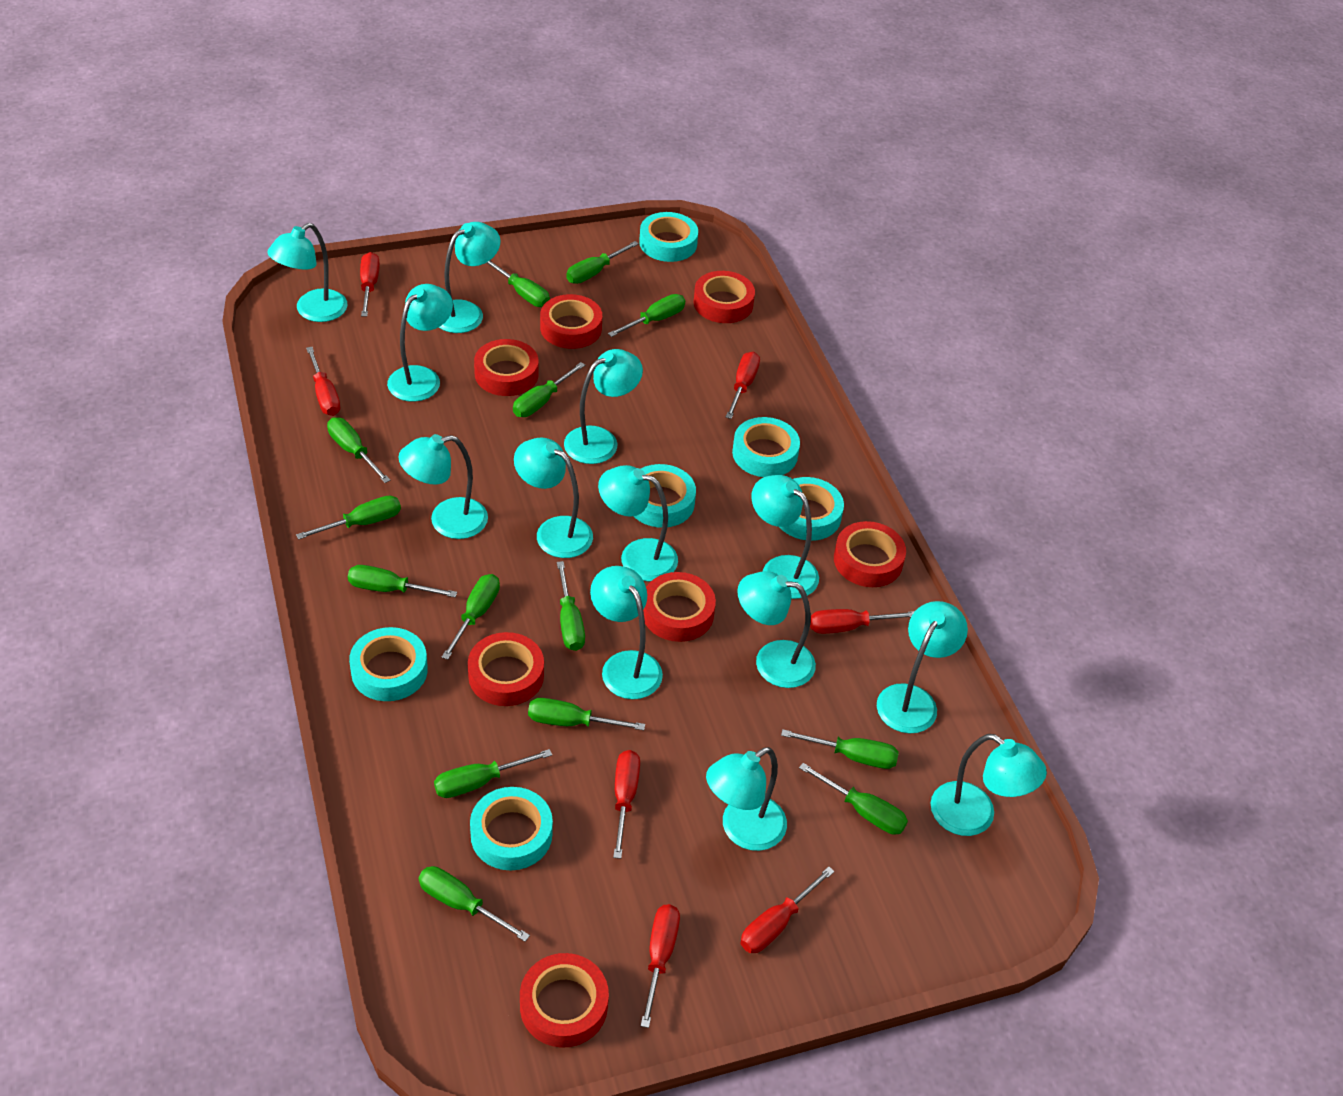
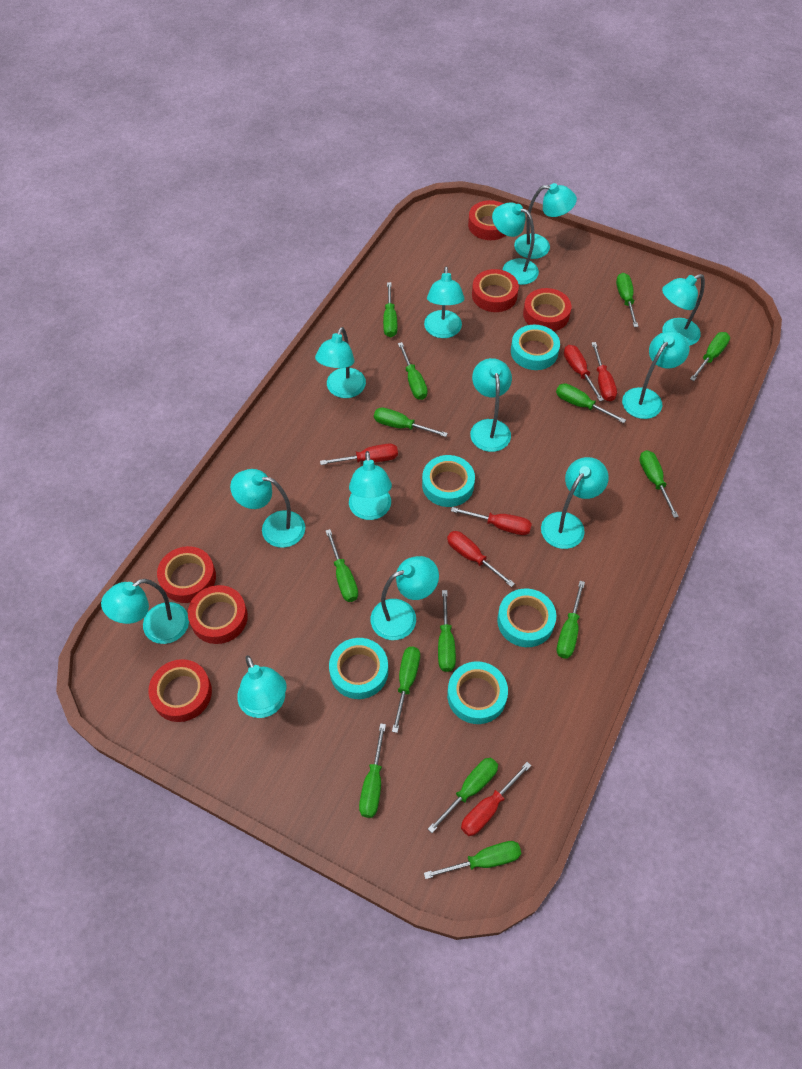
red screwdriver: 7 -> 6
red tape: 7 -> 6
turquoise tape: 6 -> 5

